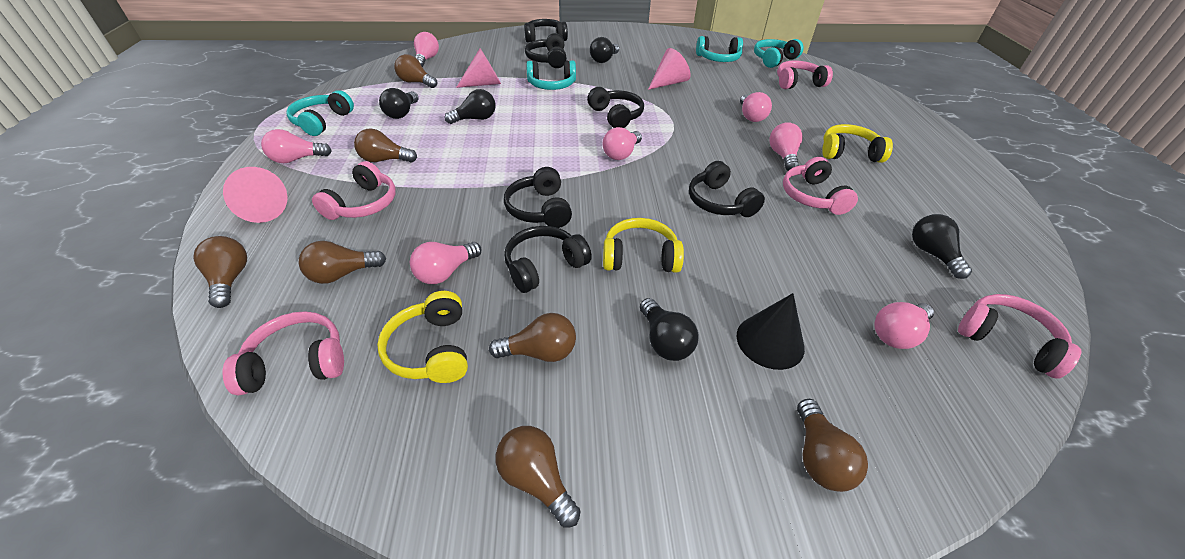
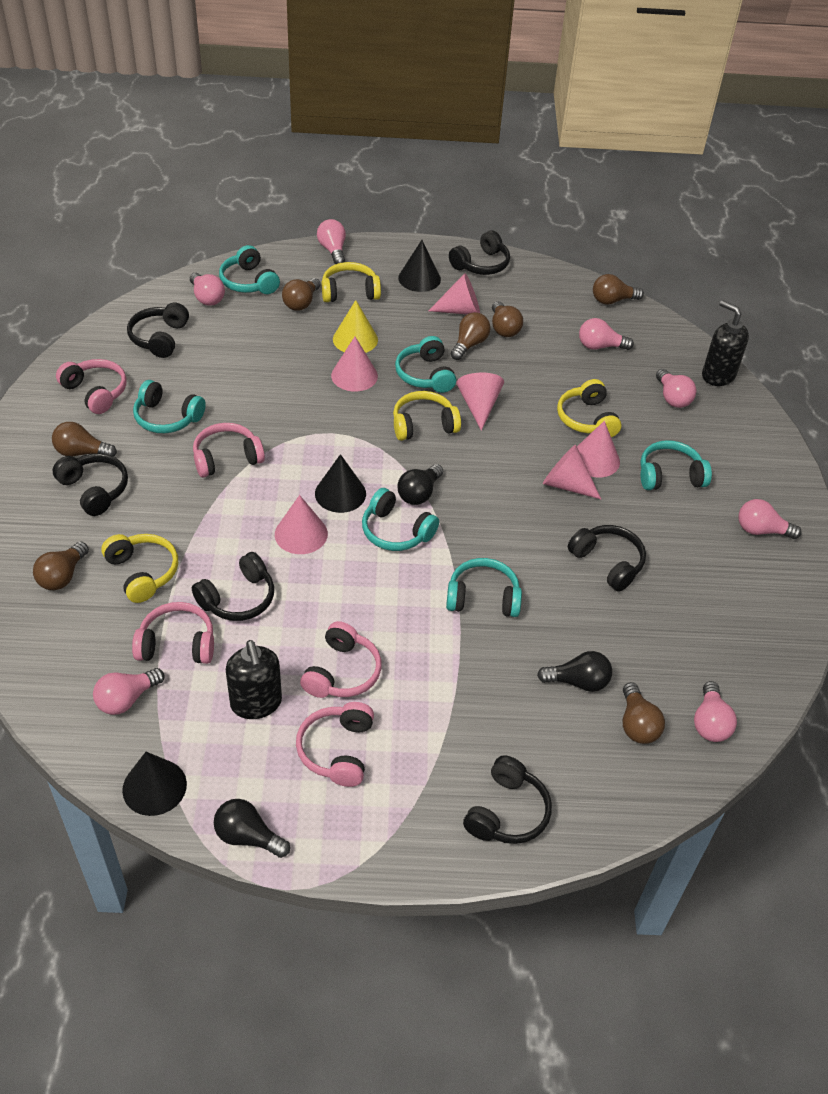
black cone: 1 -> 3
black light bulb: 5 -> 3
black soap dispenser: 0 -> 2
pink cone: 3 -> 6
turquoise headphones: 4 -> 6
yellow cone: 0 -> 1
yellow headphones: 3 -> 4

